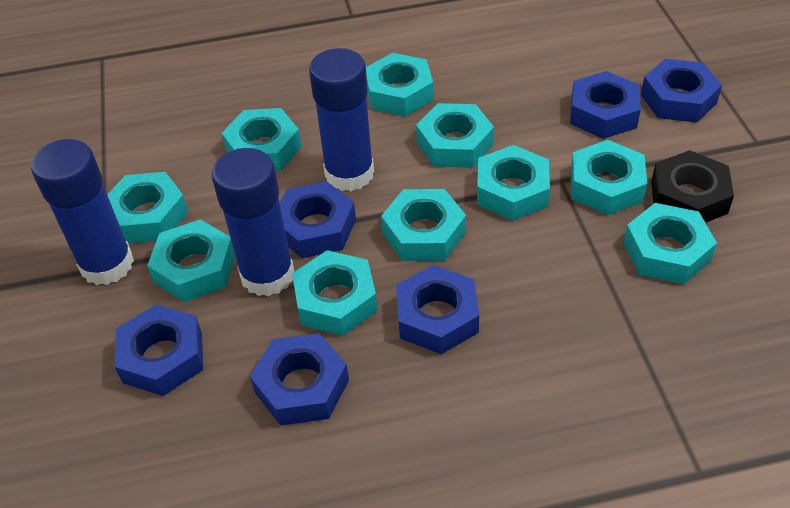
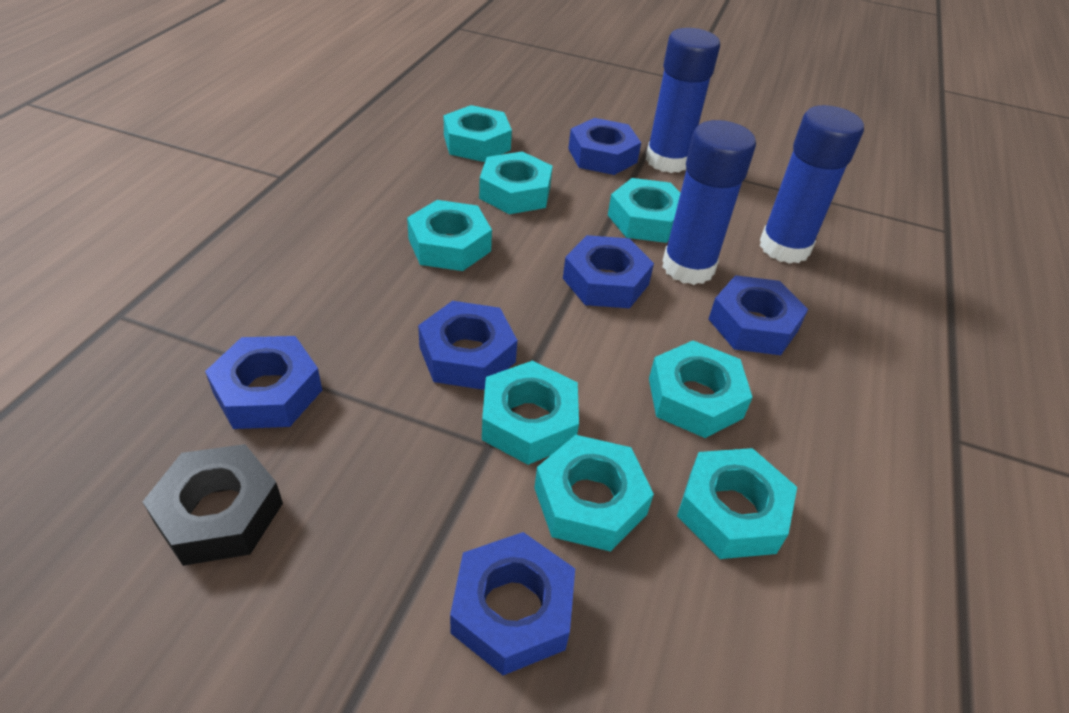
turquoise nut: 10 -> 8

